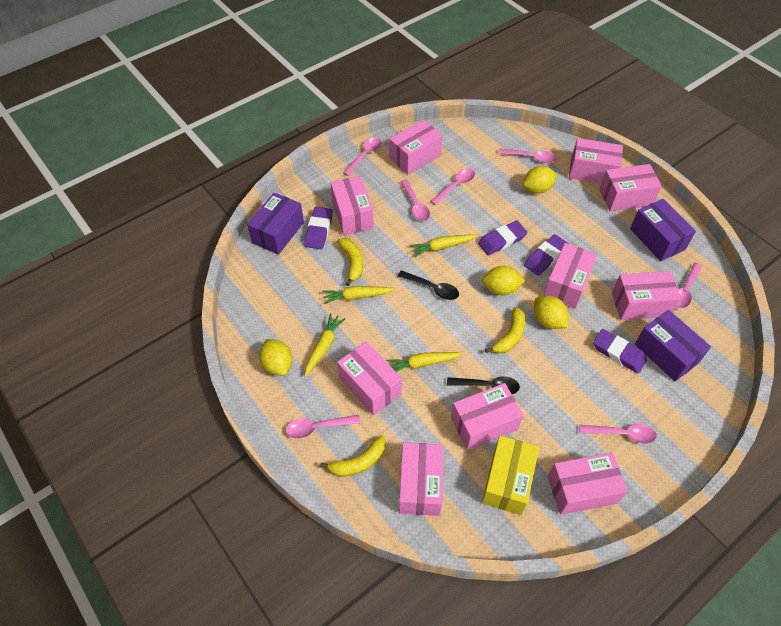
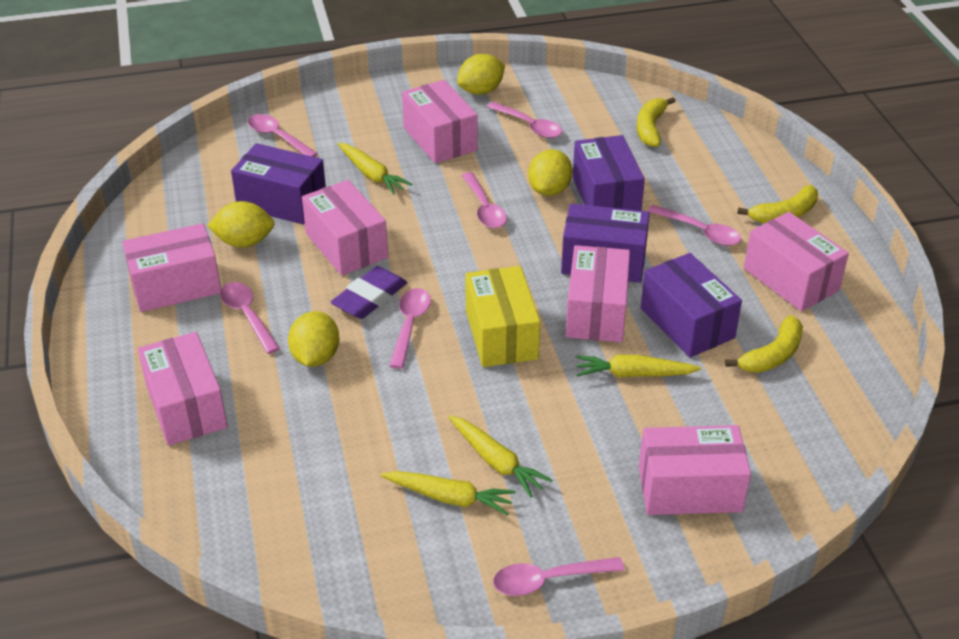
black spoon: 2 -> 0
pink box: 10 -> 7
purple box: 3 -> 4
purple eraser: 4 -> 1

